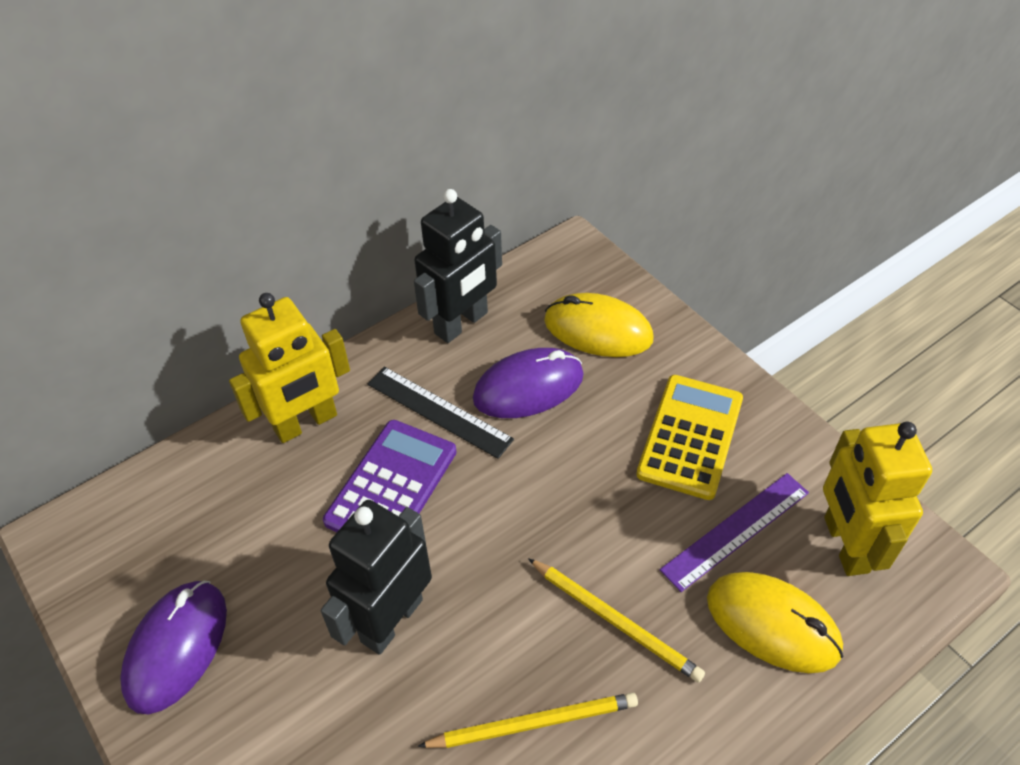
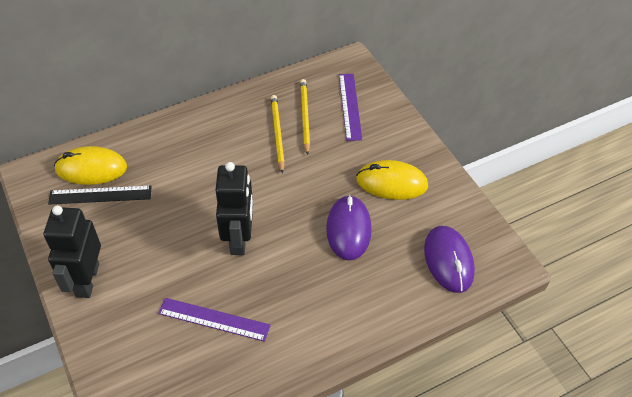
purple calculator: 1 -> 0
purple ruler: 1 -> 2
yellow calculator: 1 -> 0
yellow robot: 2 -> 0

